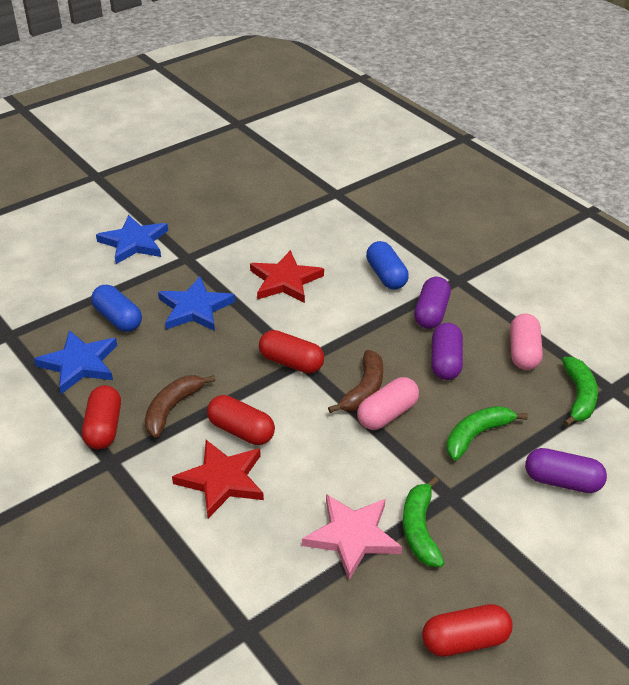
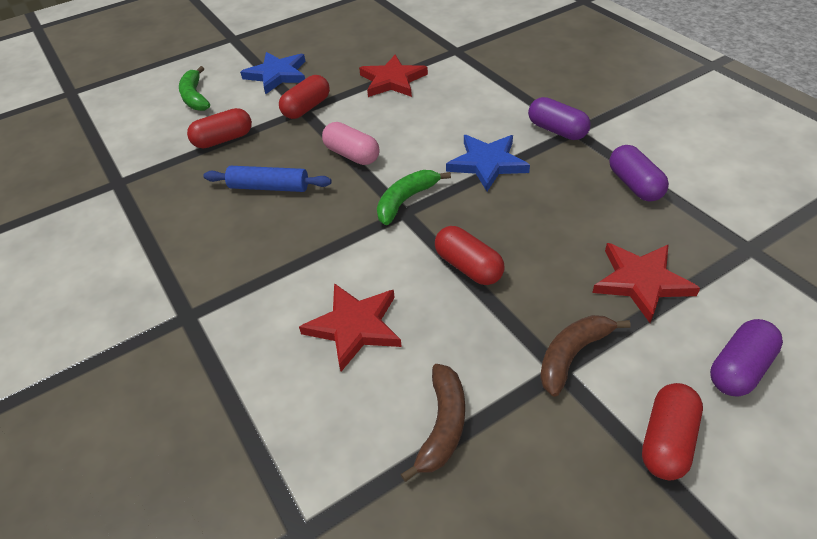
blue capsule: 2 -> 0
blue rolling pin: 0 -> 1
blue star: 3 -> 2
green banana: 3 -> 2
pink capsule: 2 -> 1
pink star: 1 -> 0
red star: 2 -> 3

